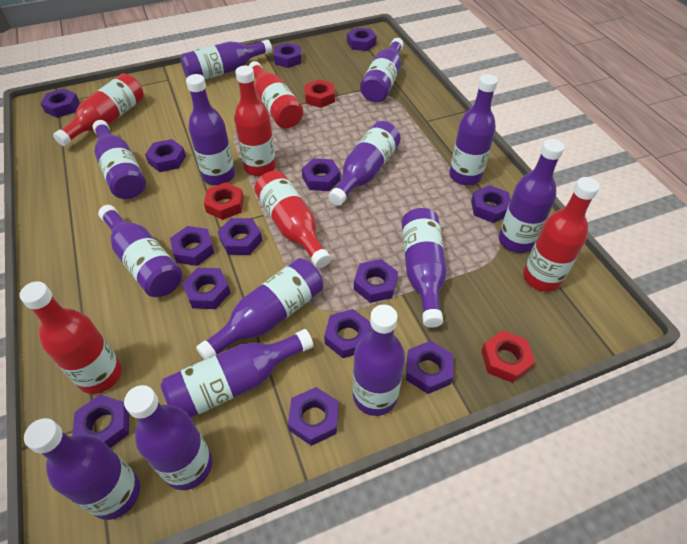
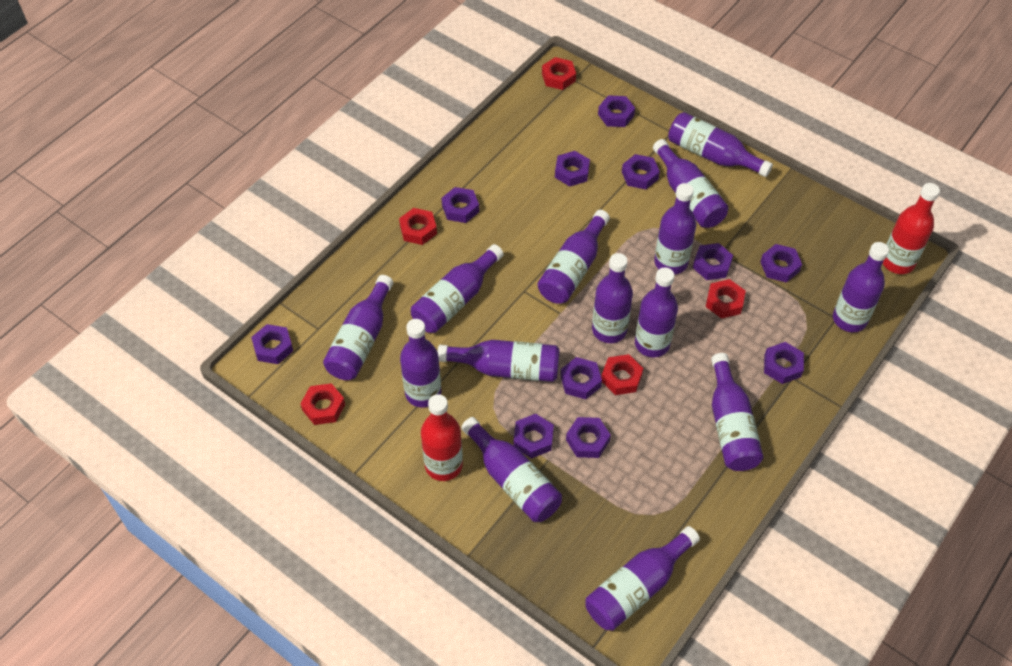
purple nut: 14 -> 11
red bottle: 6 -> 2
red nut: 3 -> 5

